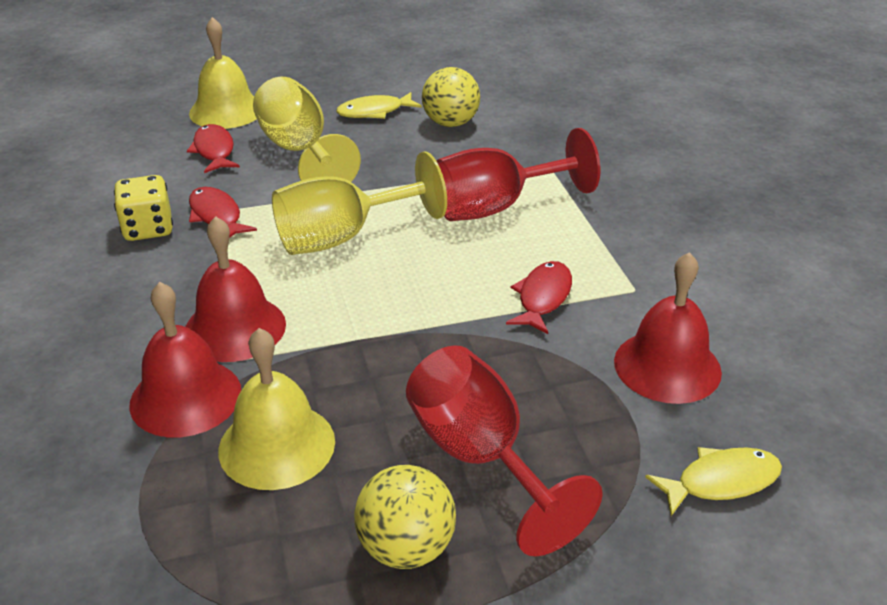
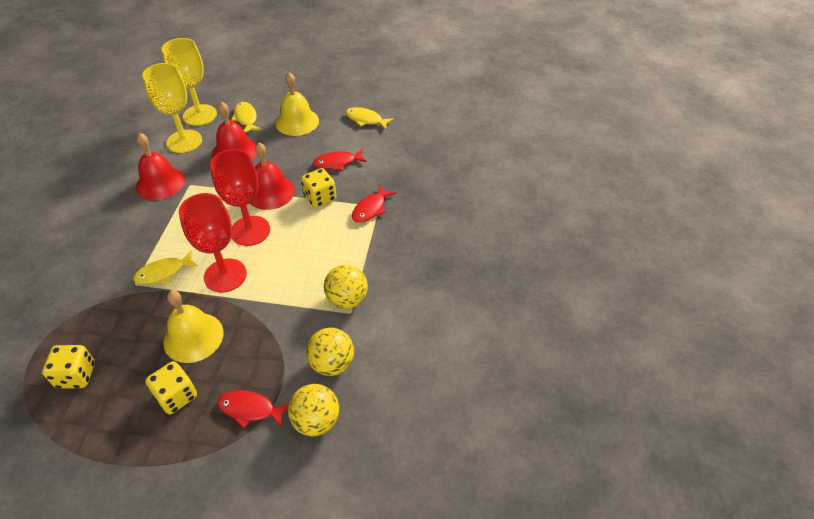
yellow ball: 2 -> 3
yellow dice: 1 -> 3
yellow fish: 2 -> 3

